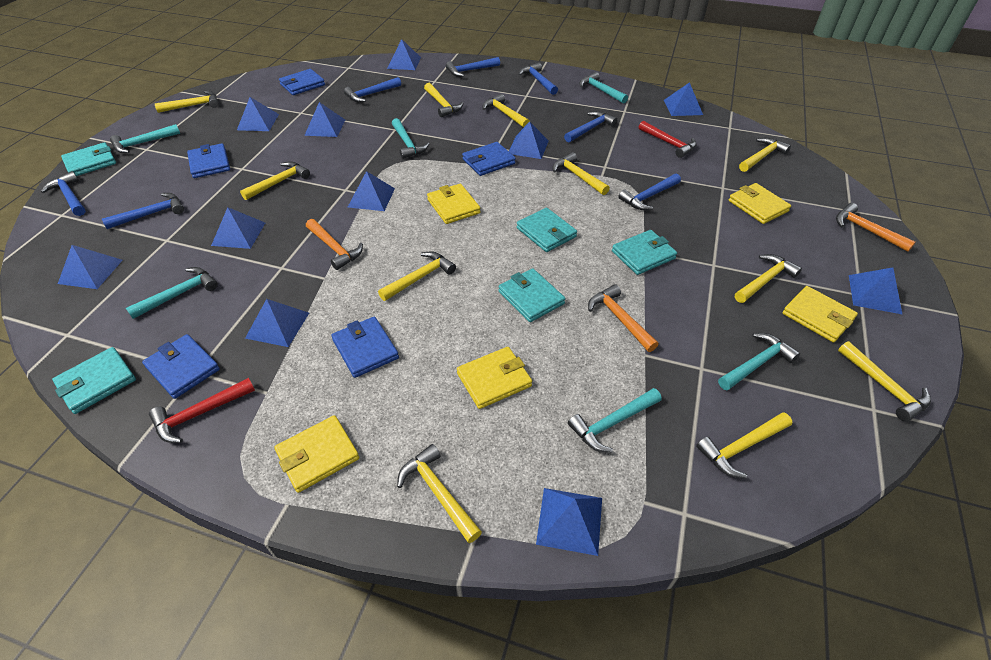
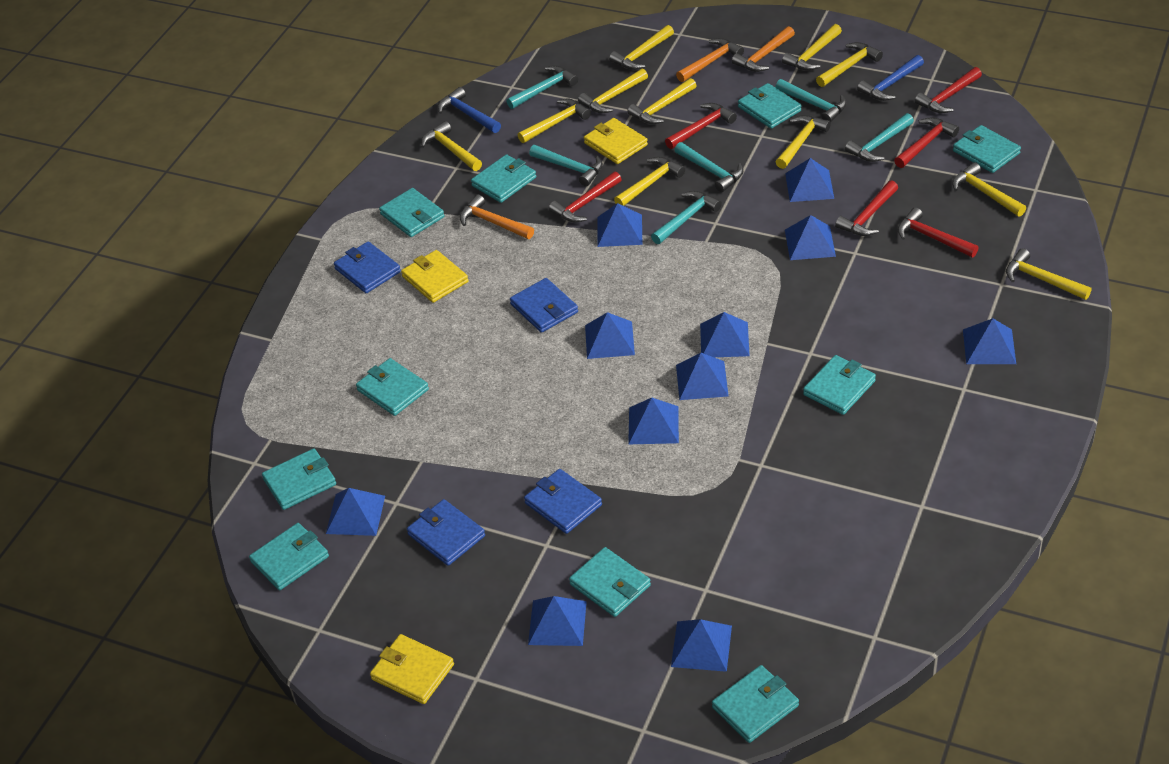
blue hammer: 7 -> 2
blue wallet: 5 -> 4
red hammer: 2 -> 6
turquoise wallet: 5 -> 10
yellow wallet: 5 -> 3

